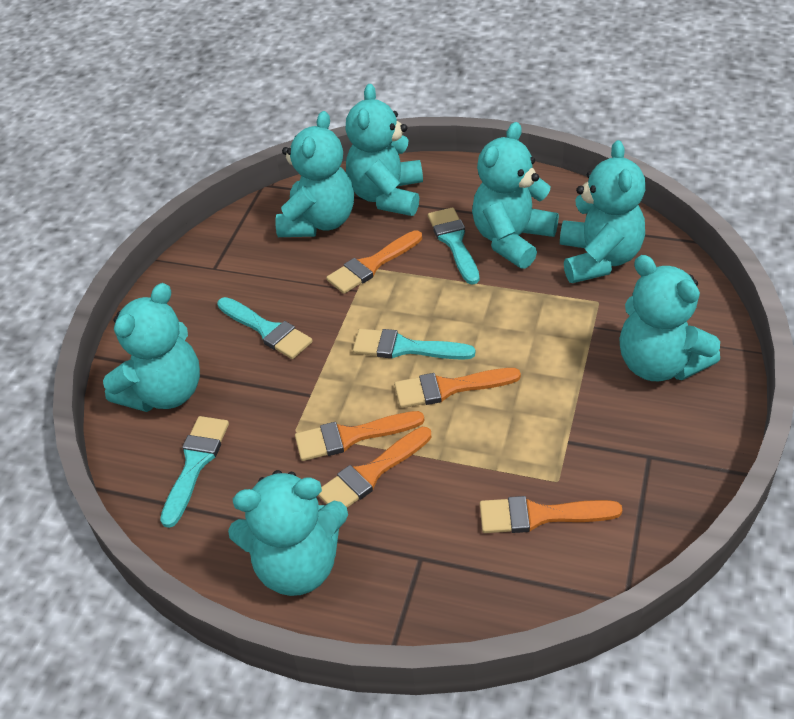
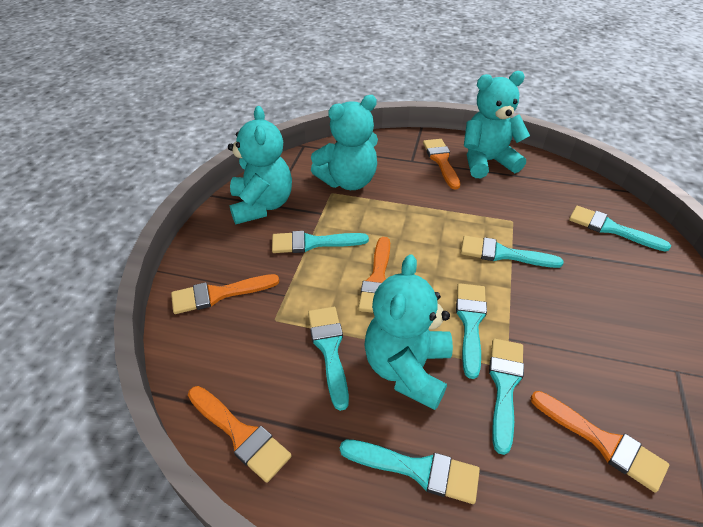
turquoise brush: 4 -> 7
turquoise teddy bear: 7 -> 4

